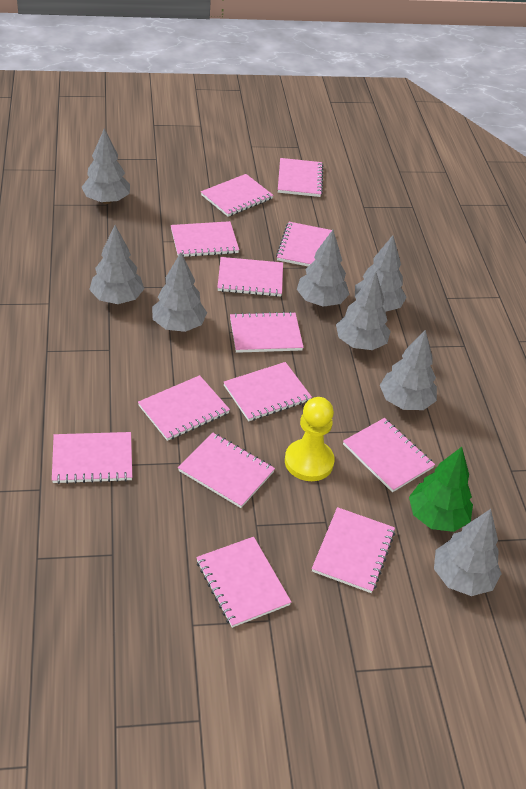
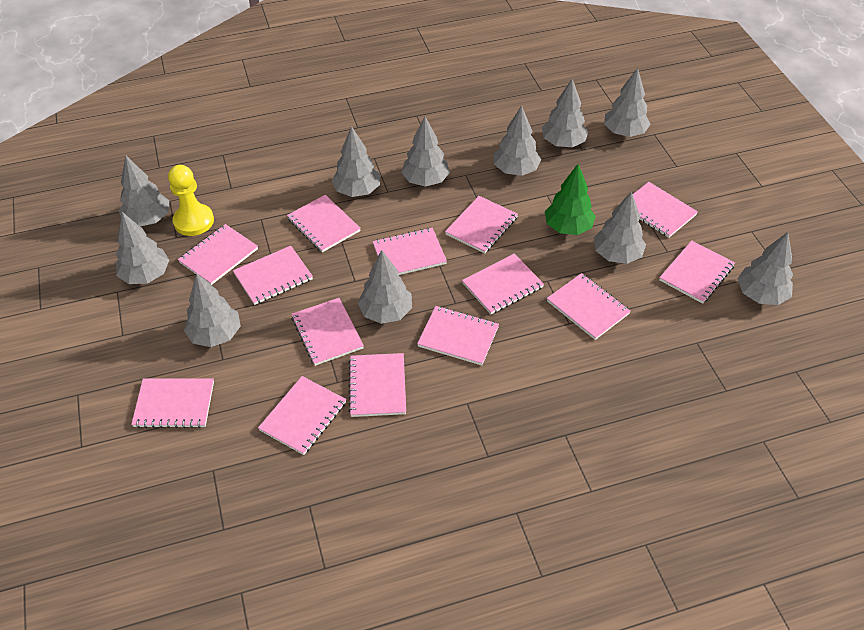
grey tree: 8 -> 11
pink notebook: 13 -> 14

